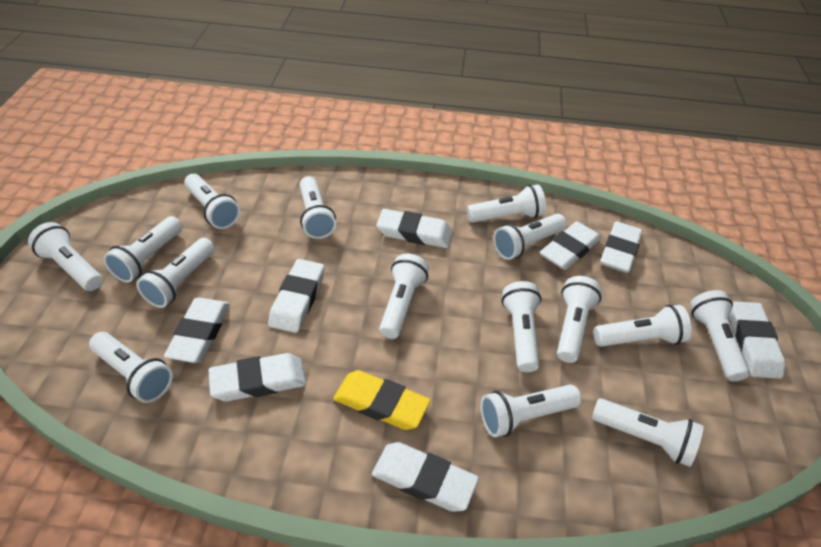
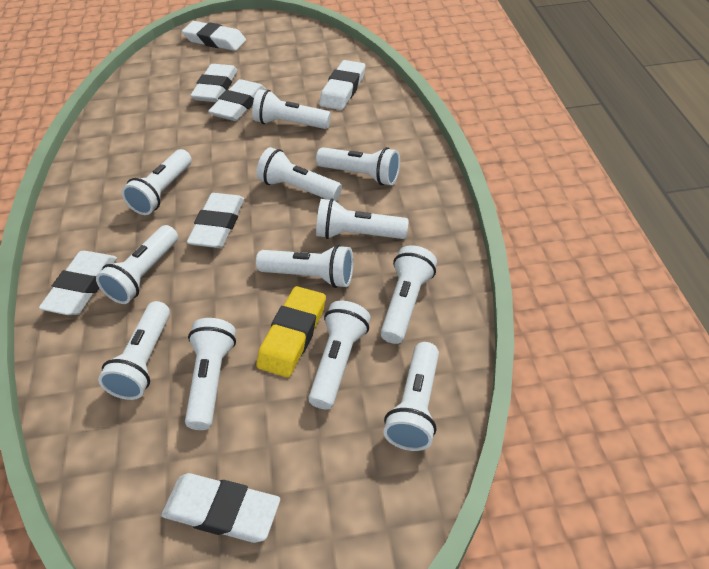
white eraser: 8 -> 7
white flashlight: 15 -> 12

